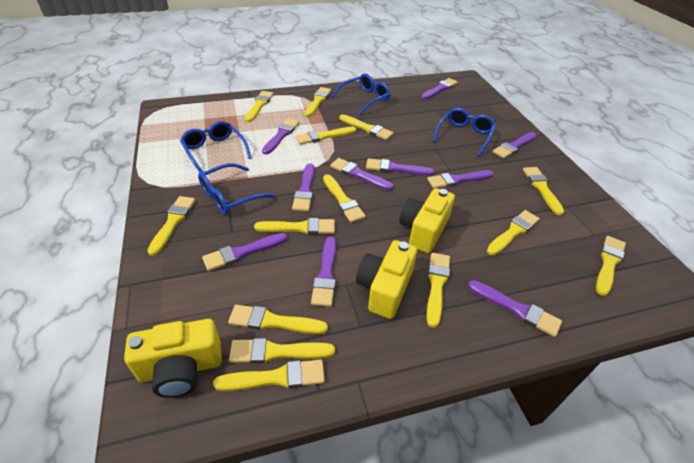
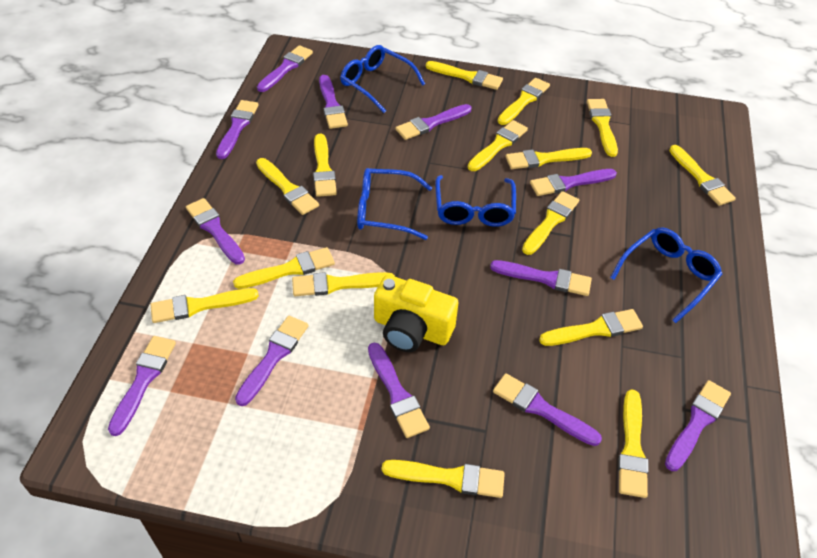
purple brush: 10 -> 12
yellow brush: 14 -> 15
yellow camera: 3 -> 1

